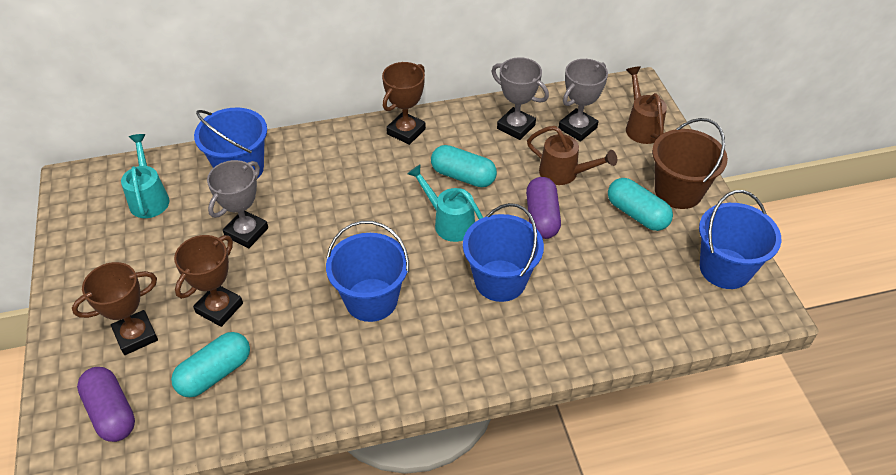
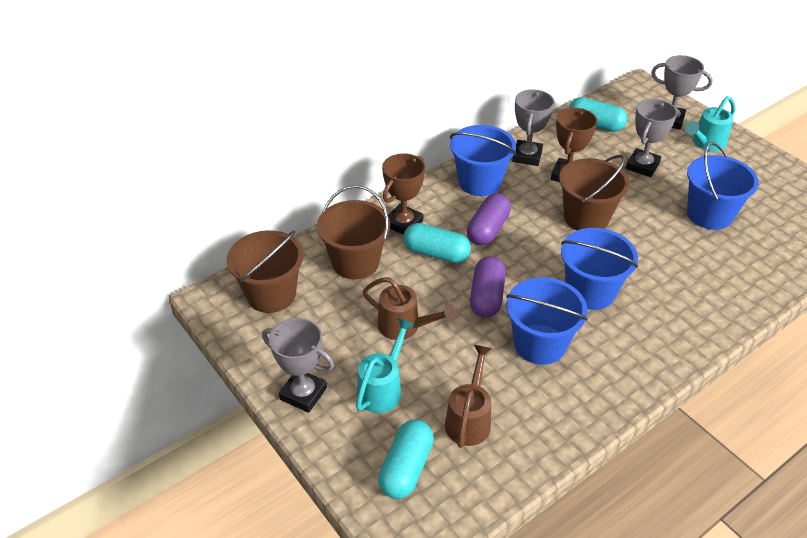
brown bucket: 1 -> 3
brown trophy: 3 -> 2
grey trophy: 3 -> 4

